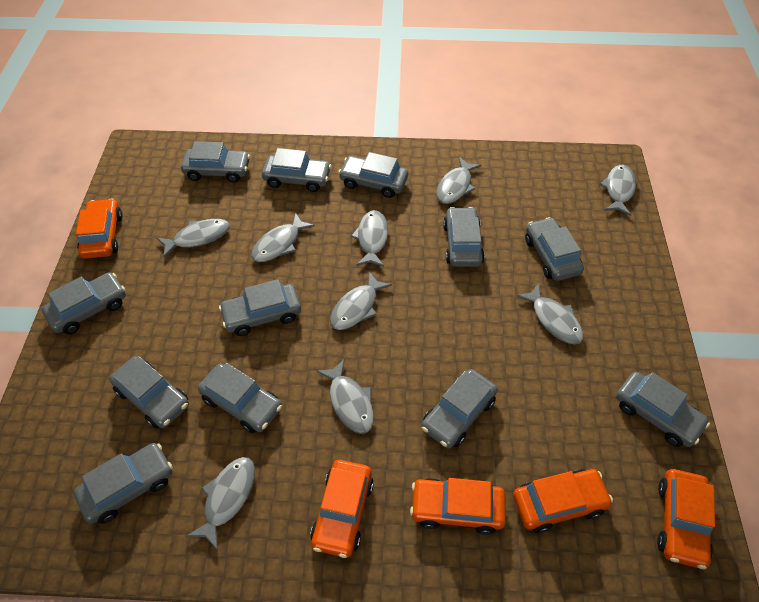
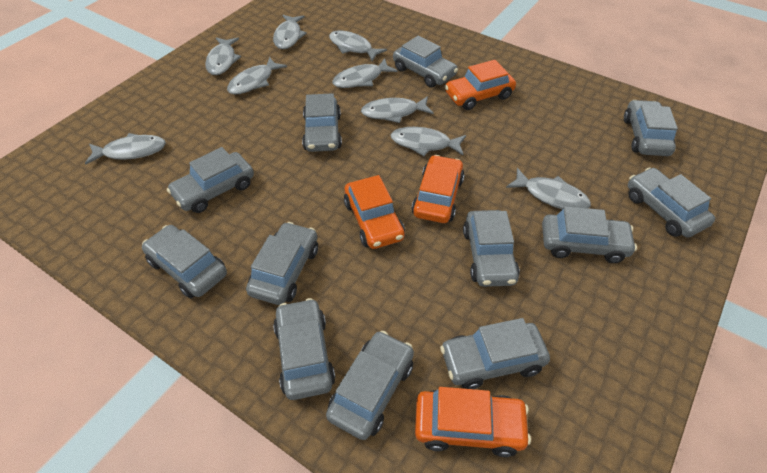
orange car: 5 -> 4

